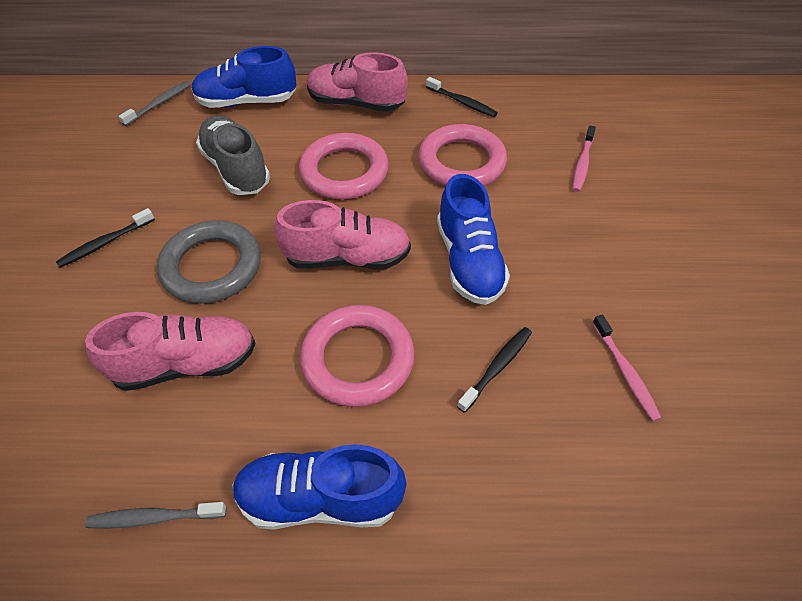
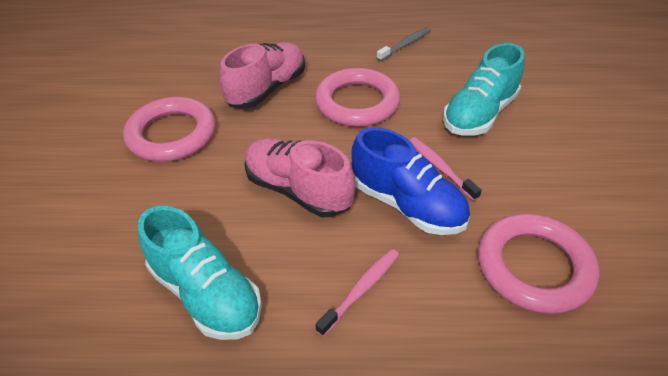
black toothbrush: 3 -> 0
blue shoe: 3 -> 1
grey ring: 1 -> 0
grey shoe: 1 -> 0
grey toothbrush: 2 -> 1
pink shoe: 3 -> 2
turquoise shoe: 0 -> 2

